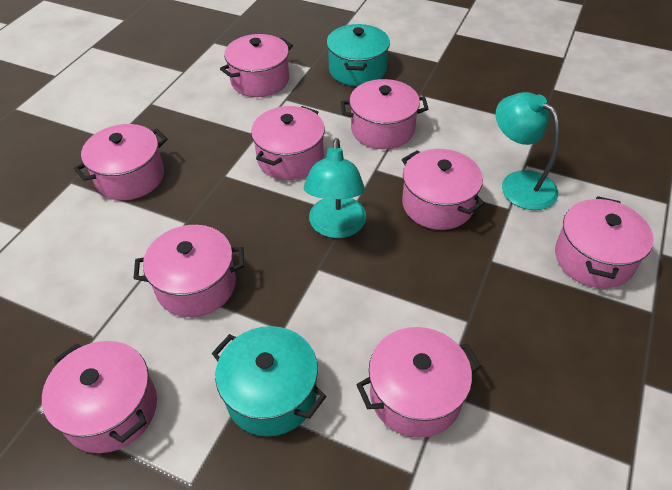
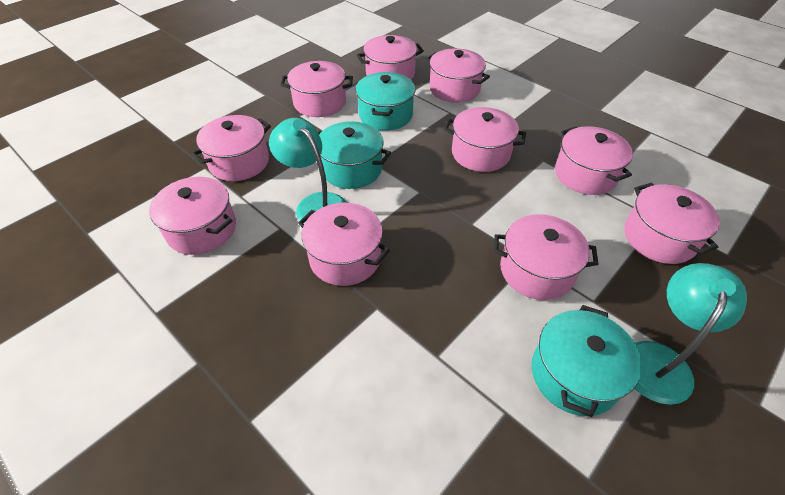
pink pot: 9 -> 10
turquoise pot: 2 -> 3

